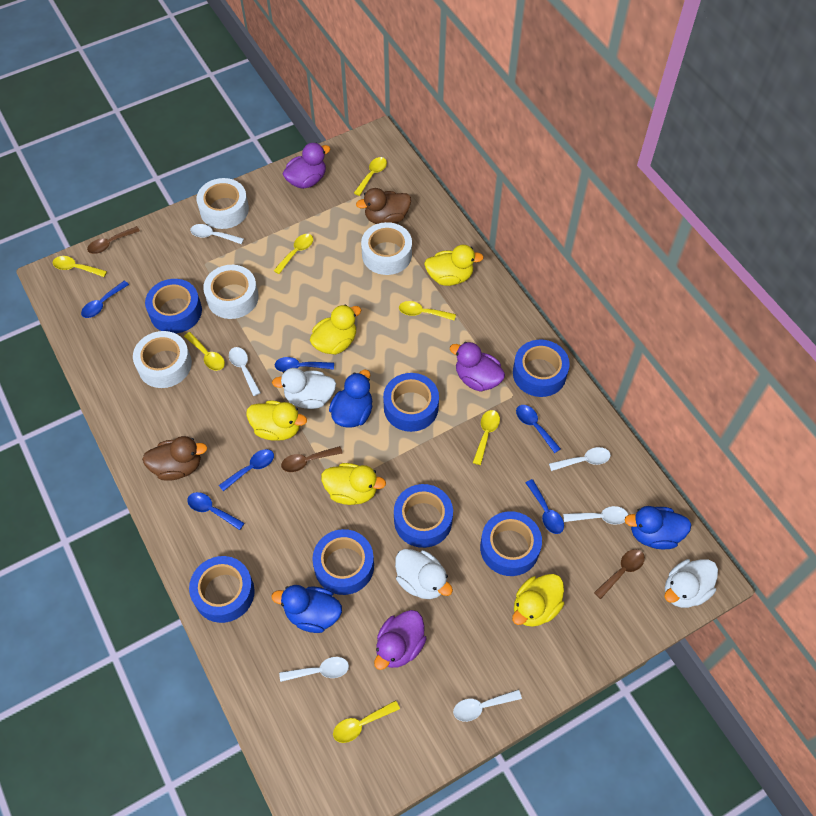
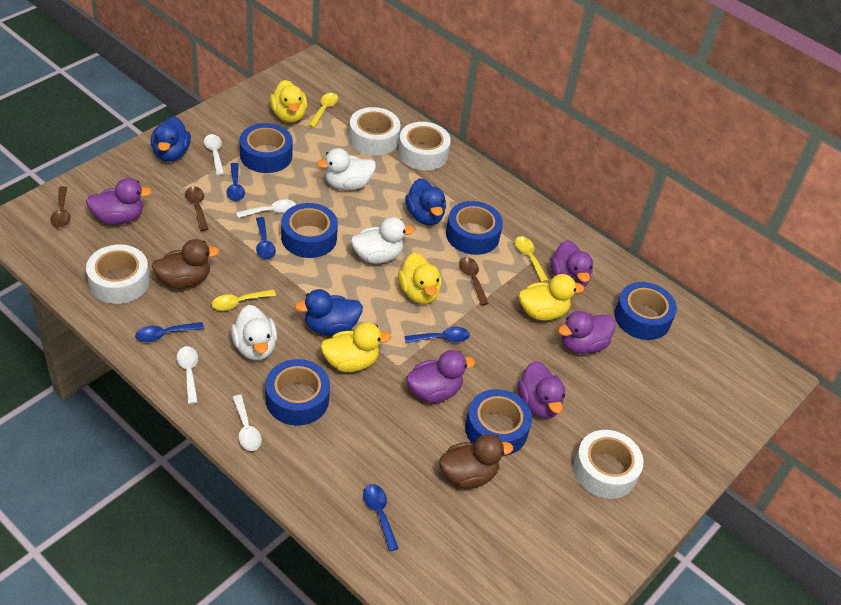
blue spoon: 6 -> 5
blue tape: 7 -> 6
purple duck: 3 -> 5
white spoon: 6 -> 4
yellow duck: 5 -> 4
yellow spoon: 7 -> 3

